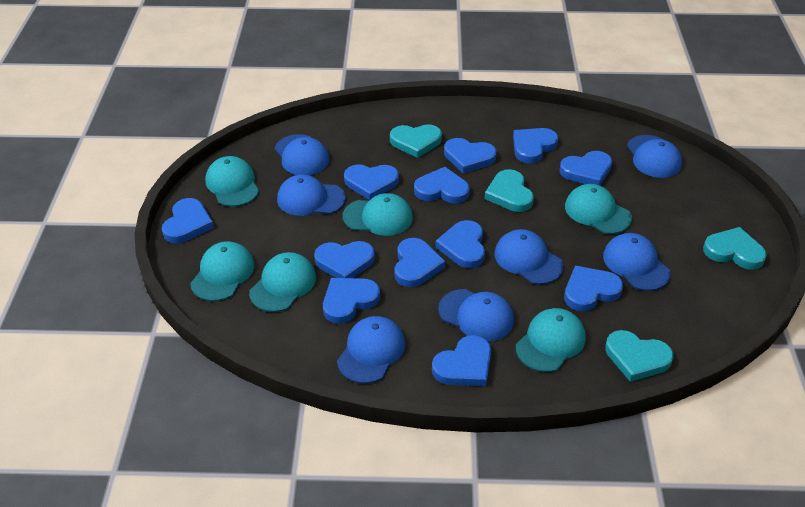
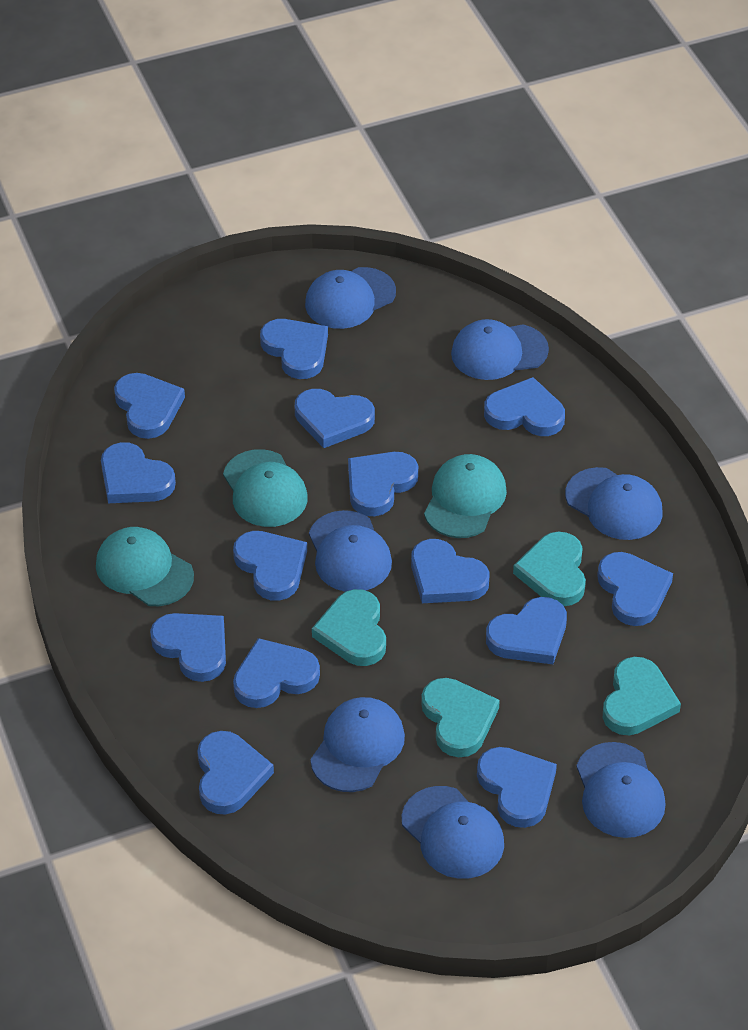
blue heart: 12 -> 14
turquoise cap: 6 -> 3

